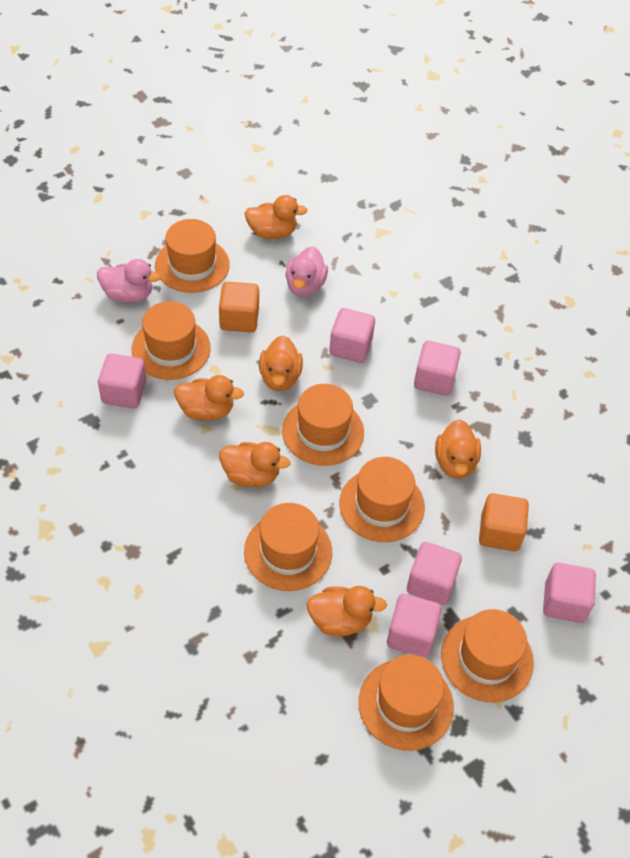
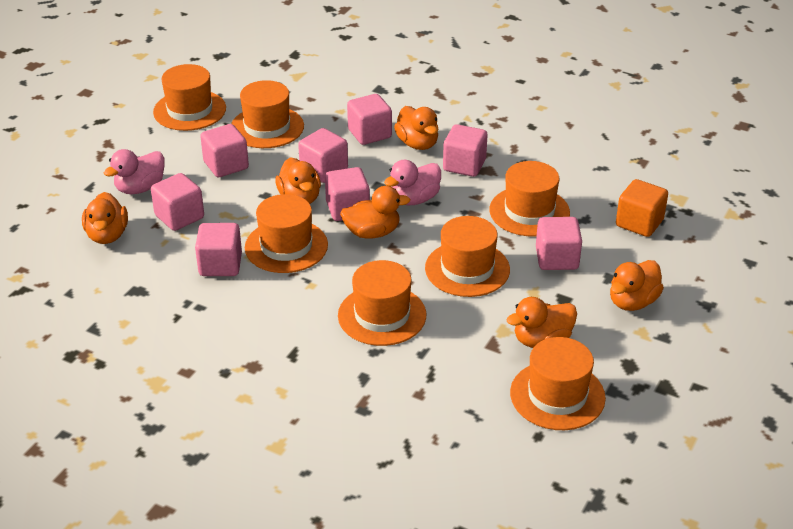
orange cube: 2 -> 1
pink cube: 6 -> 8

